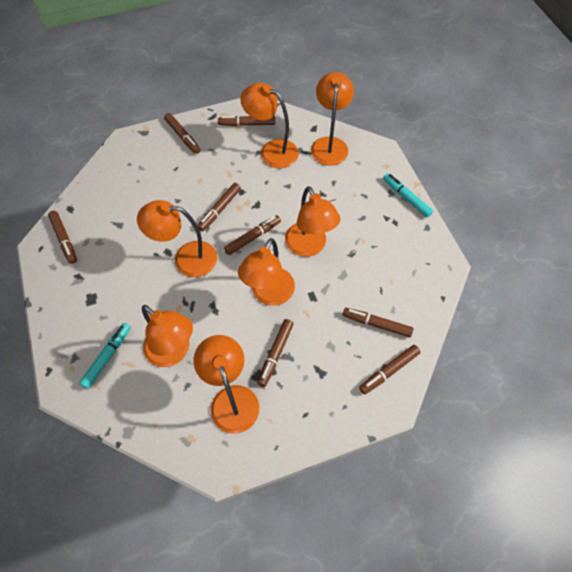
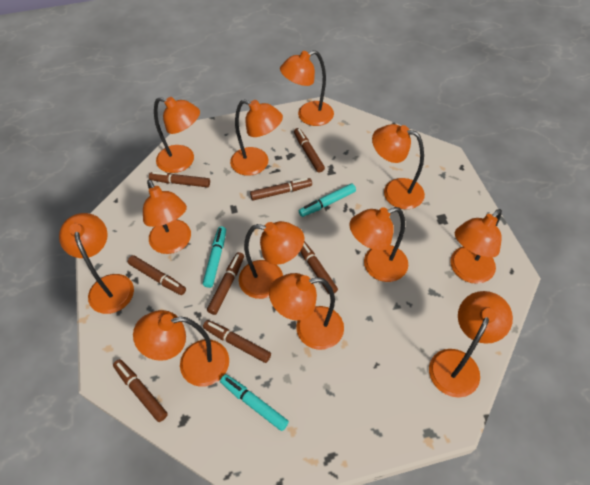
orange lamp: 7 -> 12
turquoise marker: 2 -> 3

